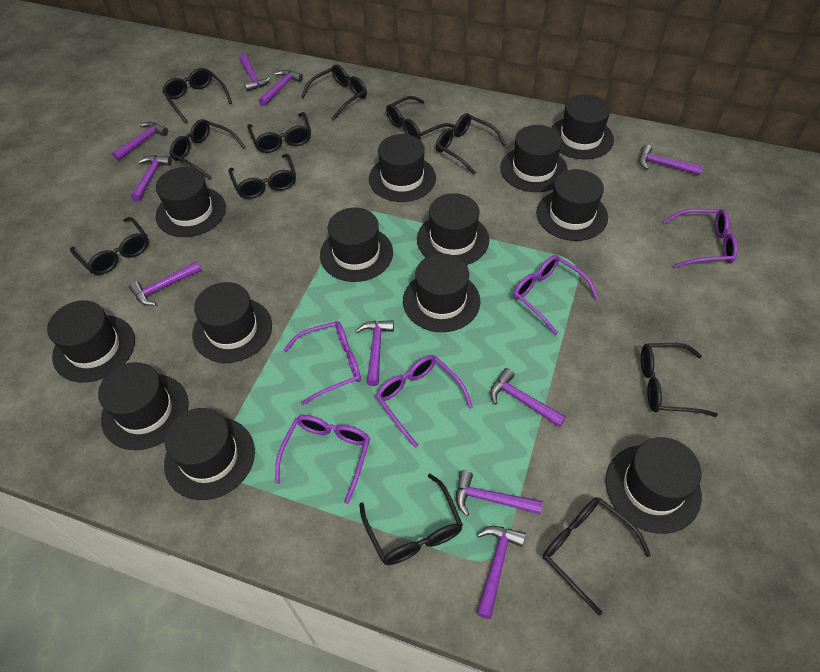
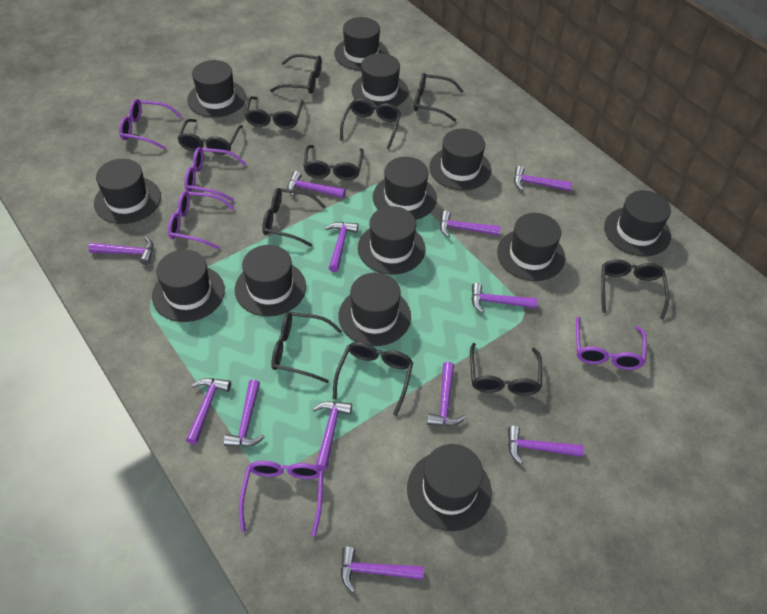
purple hammer: 10 -> 12

